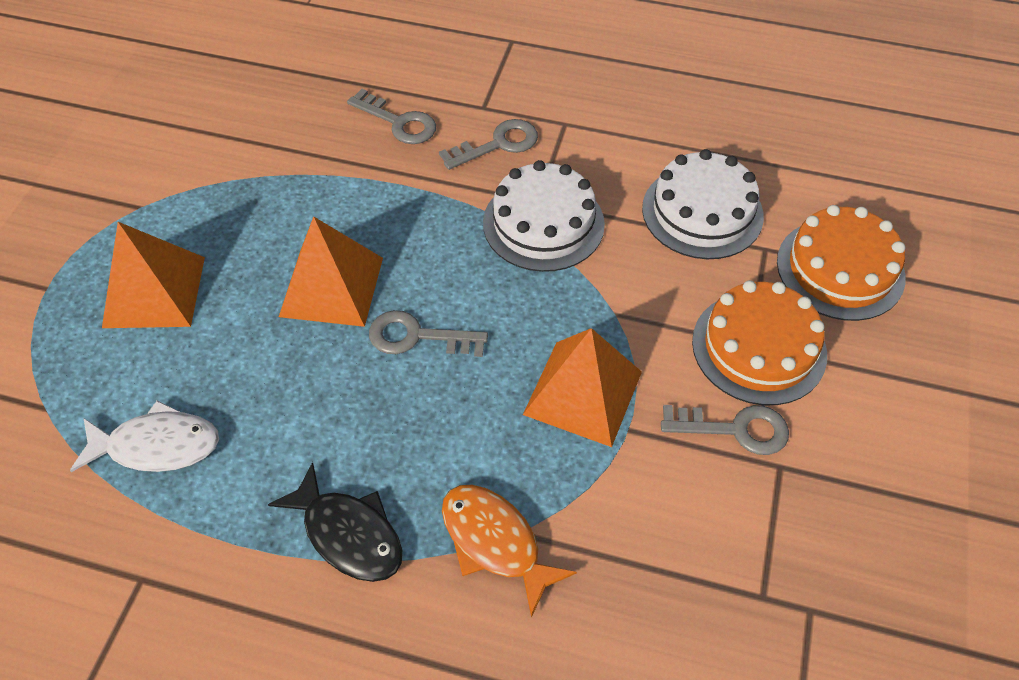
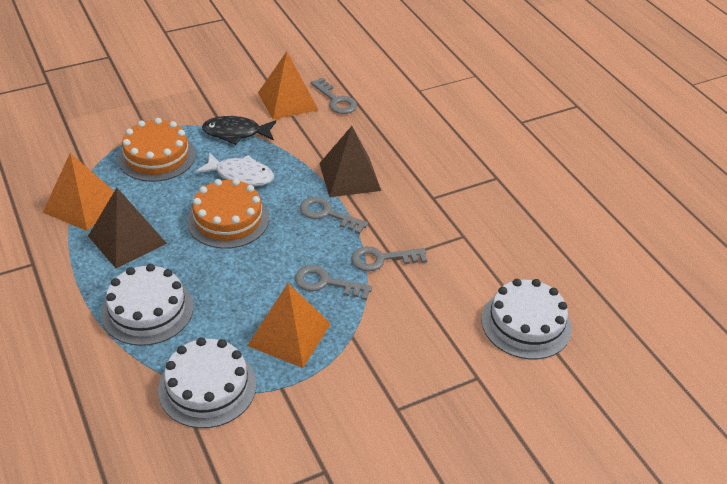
brown pyramid: 0 -> 2
orange fish: 1 -> 0
white cake: 2 -> 3

